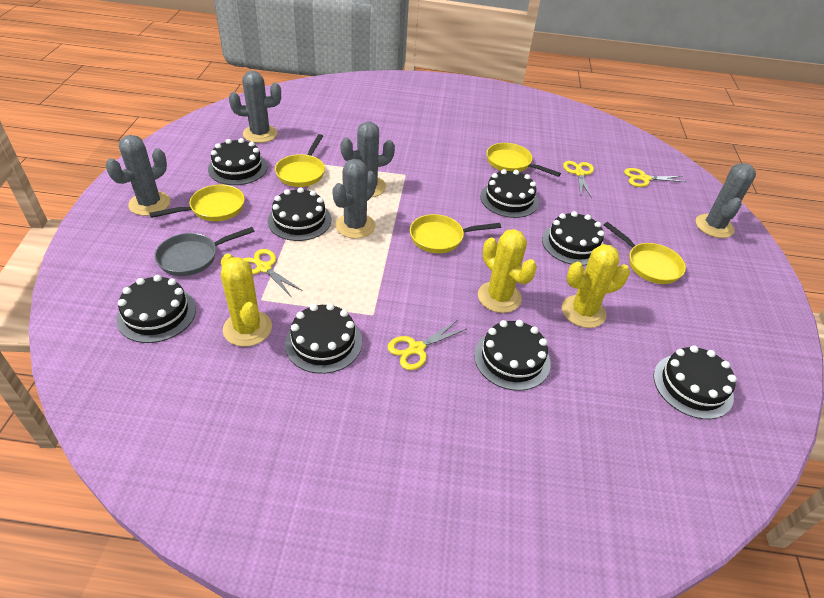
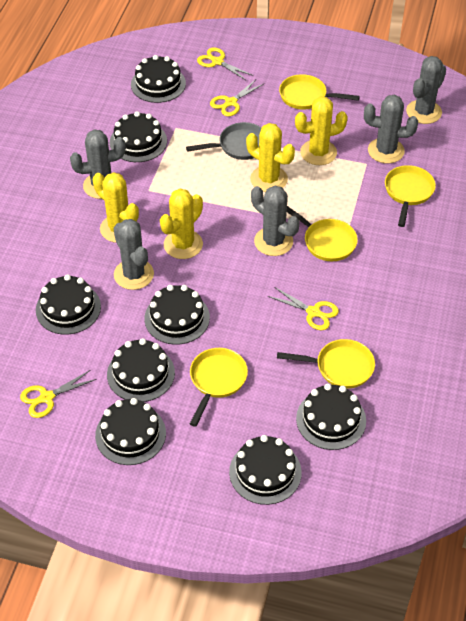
yellow cactus: 3 -> 4

